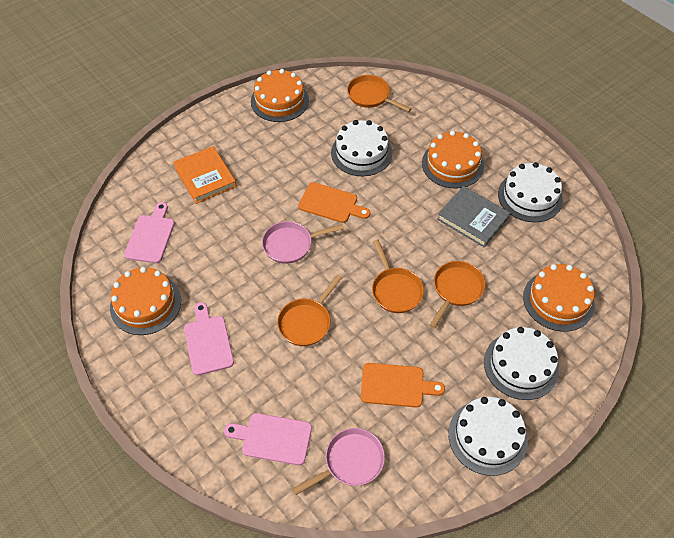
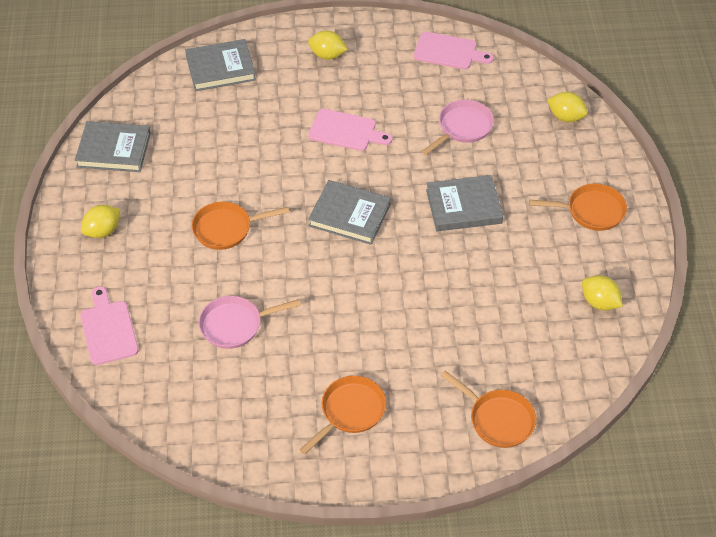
grey book: 1 -> 4
orange book: 1 -> 0
orange cake: 4 -> 0
orange cutting board: 2 -> 0
white cake: 4 -> 0
yellow lemon: 0 -> 4

